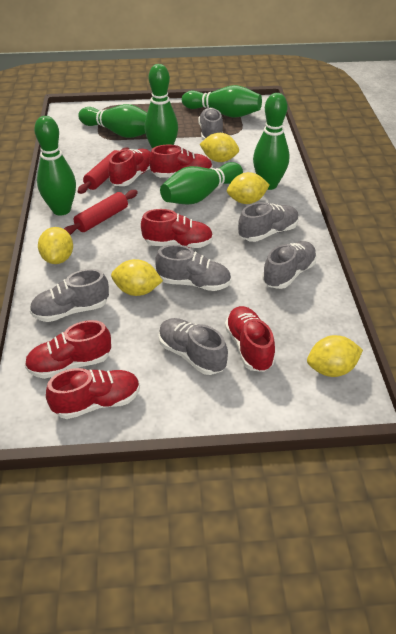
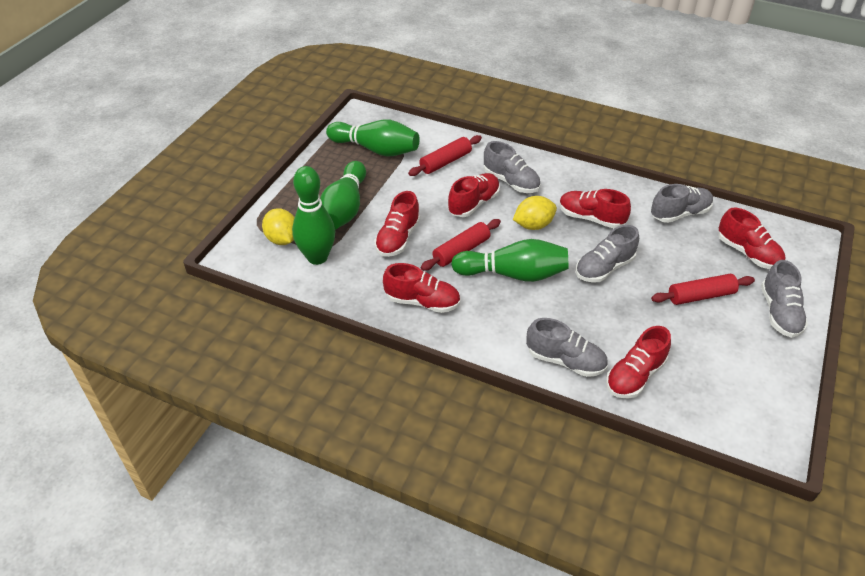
green bowling pin: 6 -> 4
grey shoe: 6 -> 5
red rolling pin: 2 -> 3
yellow lemon: 5 -> 2

